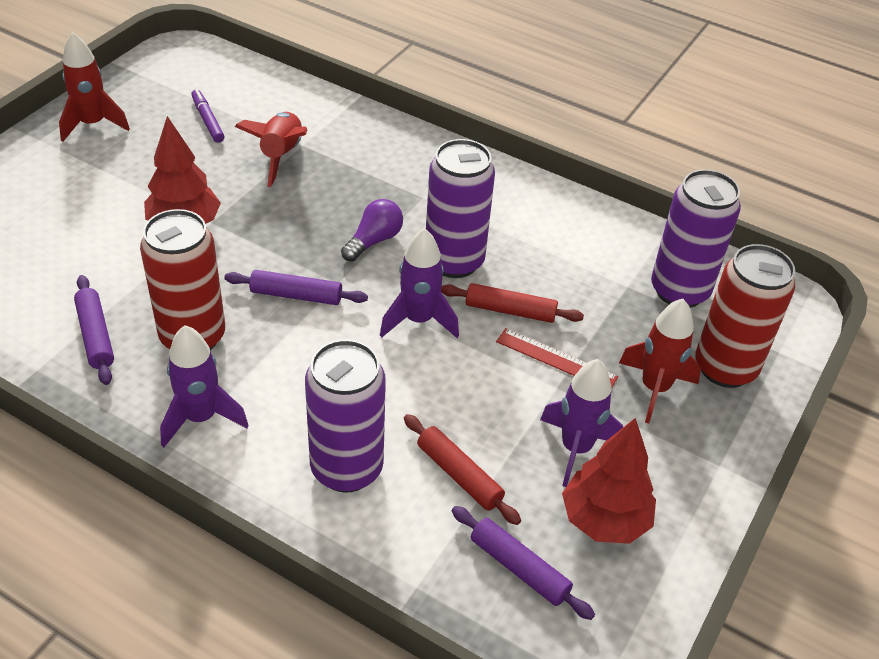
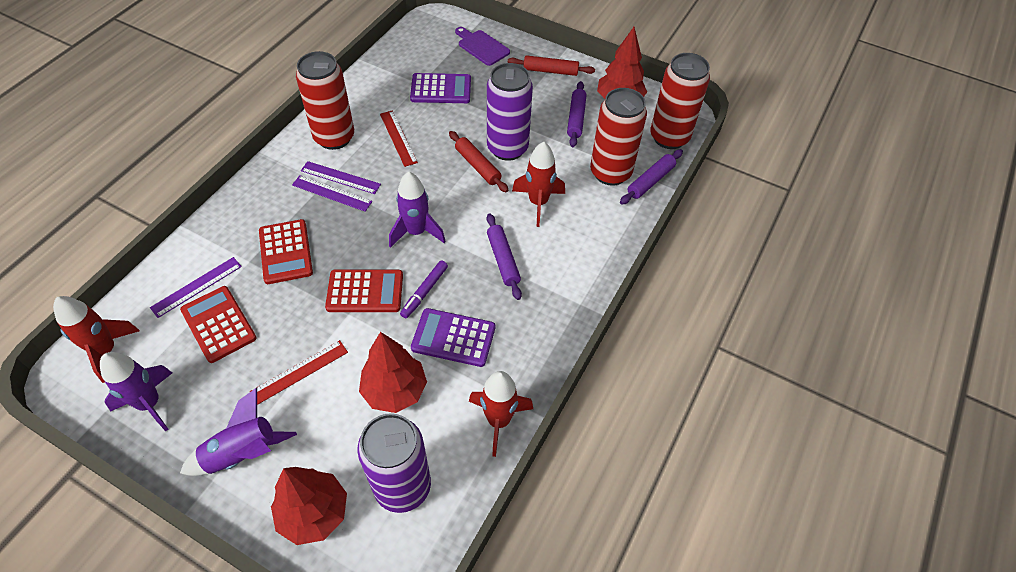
purple calculator: 0 -> 2
purple can: 3 -> 2
purple cutting board: 0 -> 1
purple light bulb: 1 -> 0
purple ruler: 0 -> 3
red calculator: 0 -> 3
red can: 2 -> 3
red ruler: 1 -> 2
red tree: 2 -> 3

